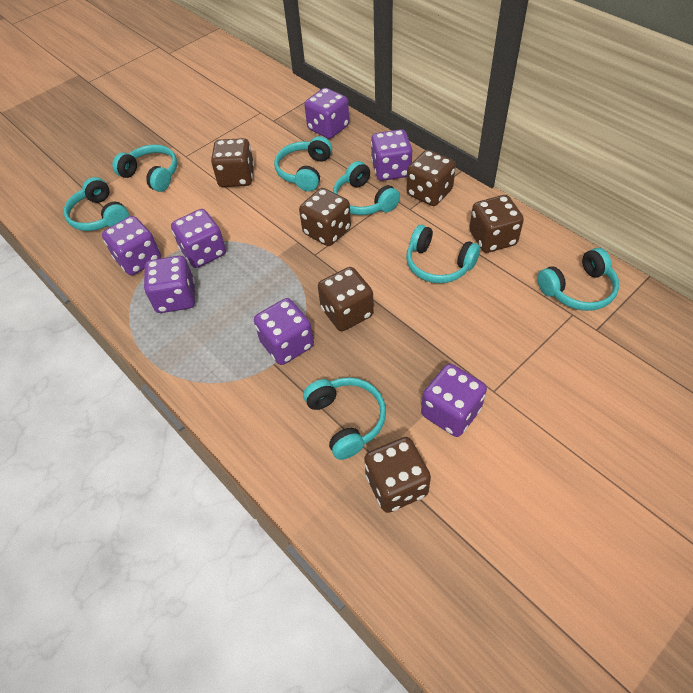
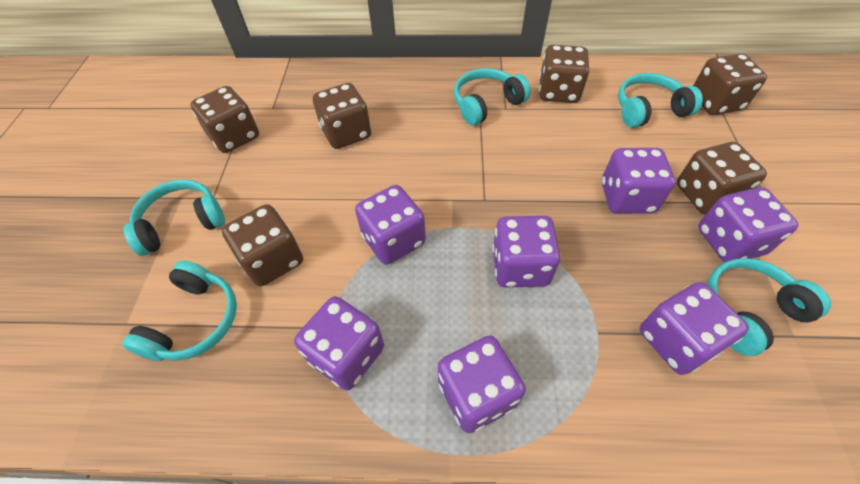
turquoise headphones: 7 -> 5

